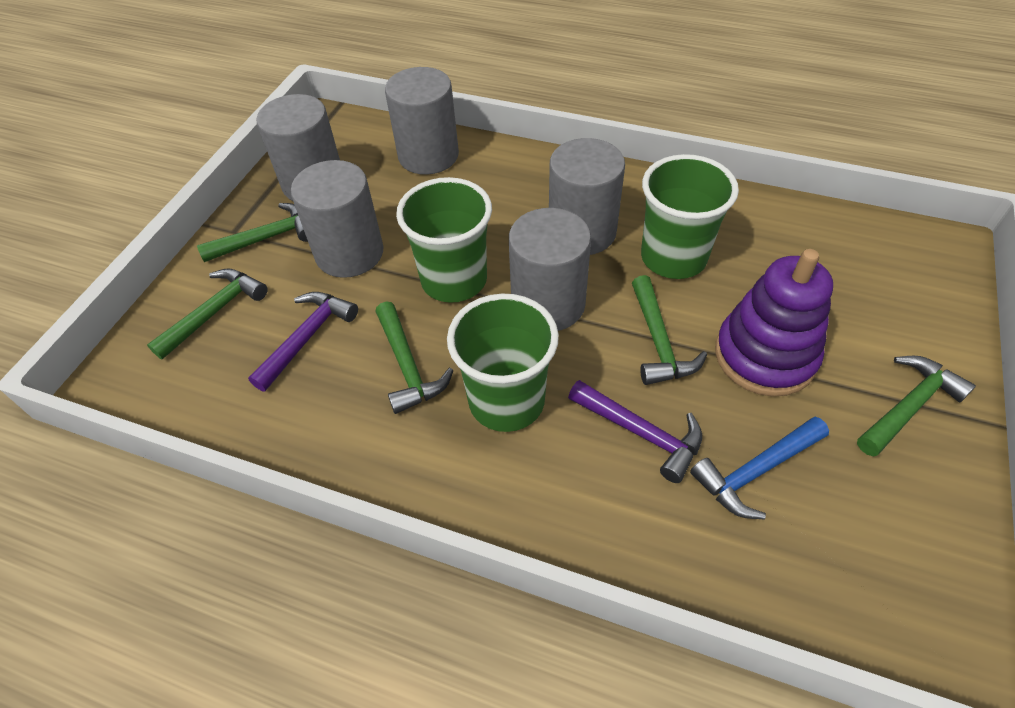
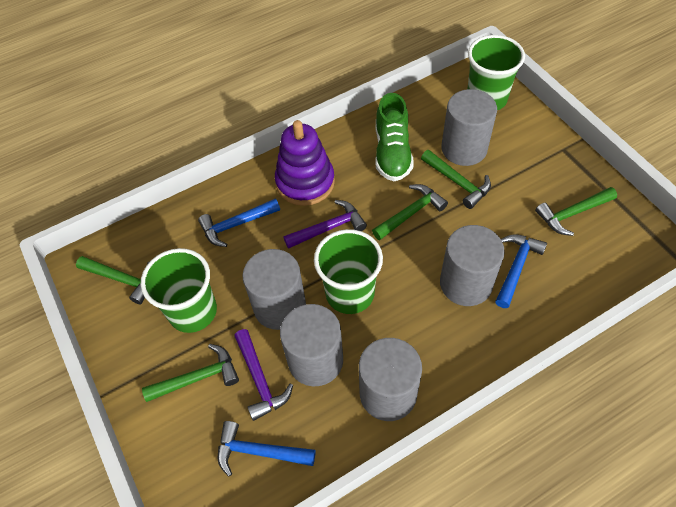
blue hammer: 1 -> 3
green shoe: 0 -> 1

